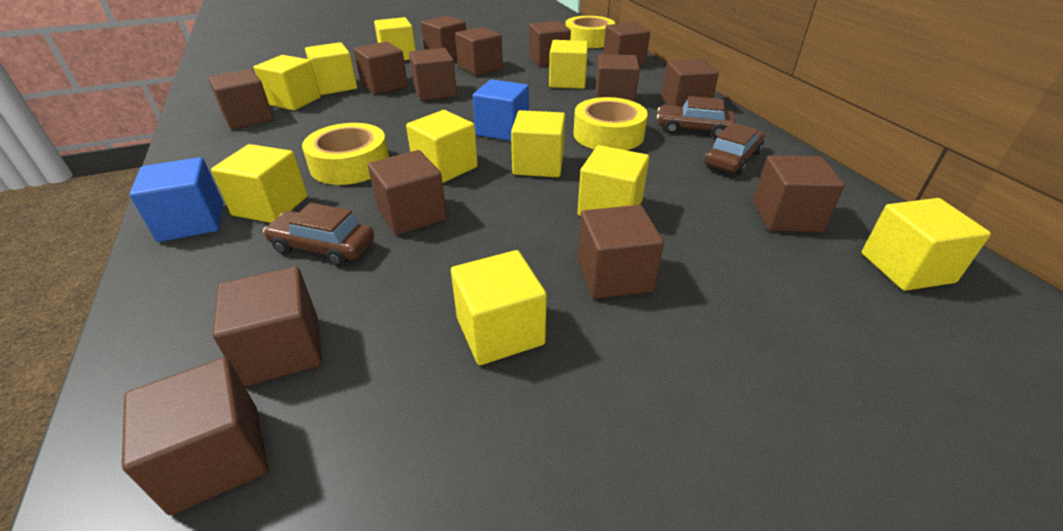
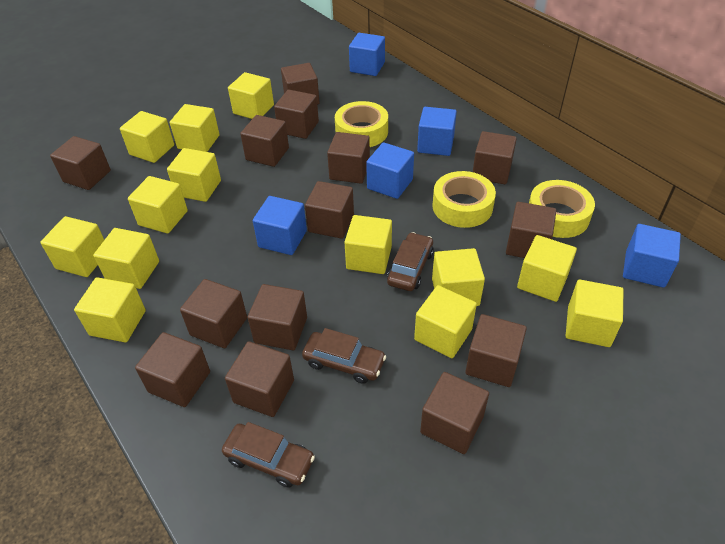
blue cube: 2 -> 5
yellow cube: 10 -> 13

